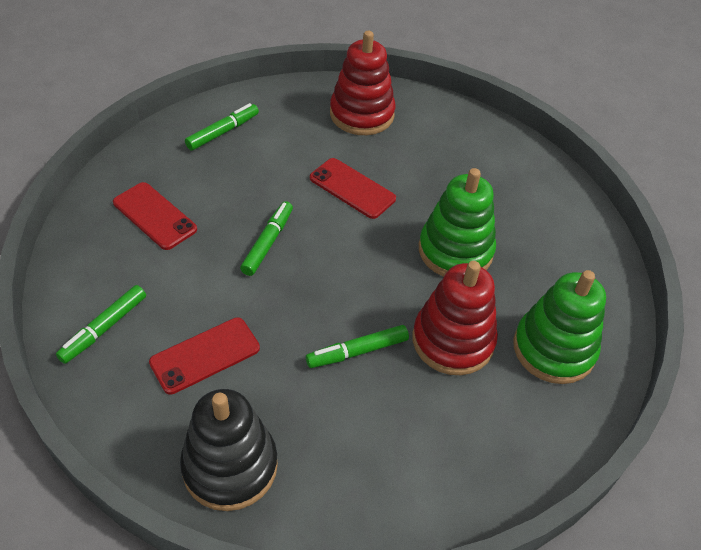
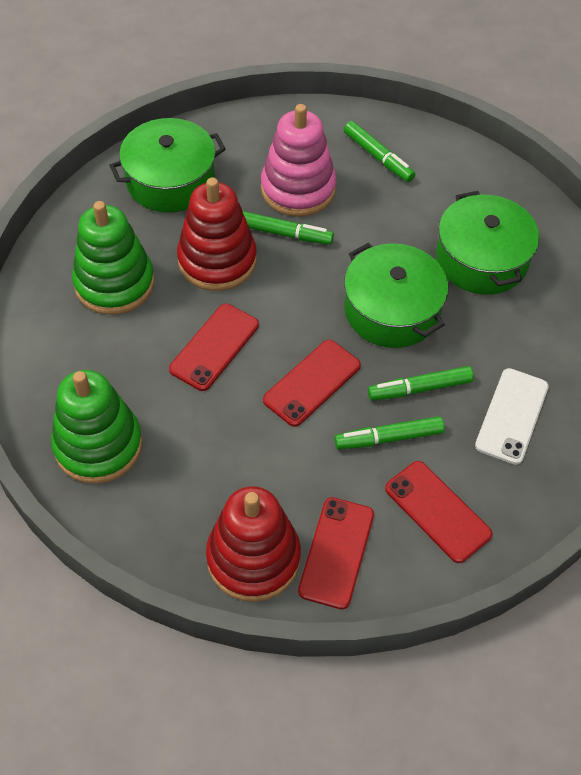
black stacking toy: 1 -> 0
green pot: 0 -> 3
pink stacking toy: 0 -> 1
red phone: 3 -> 4
white phone: 0 -> 1

